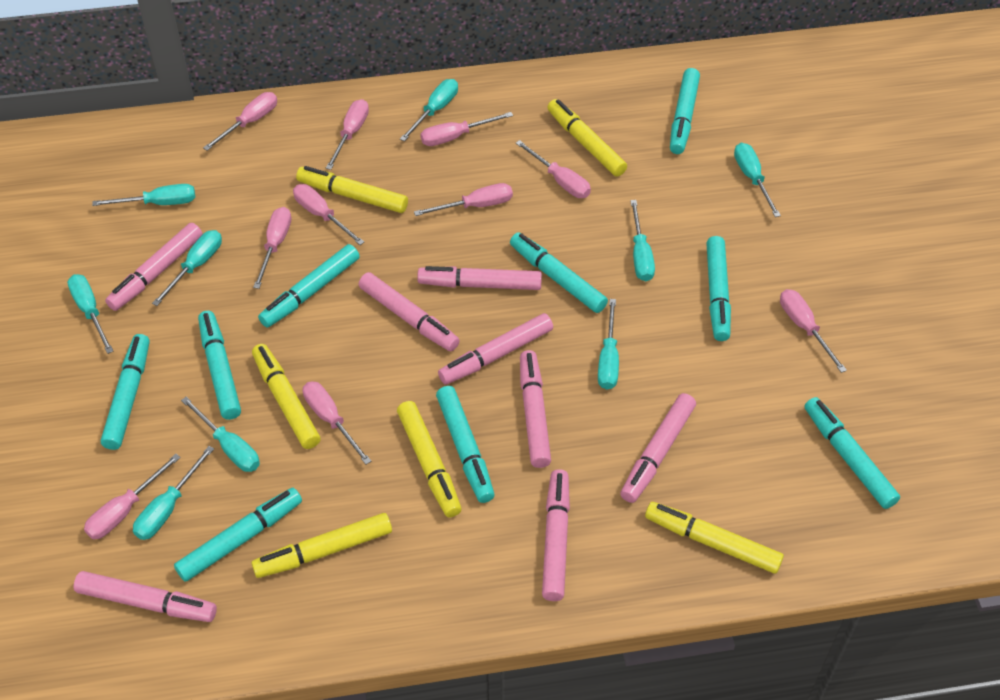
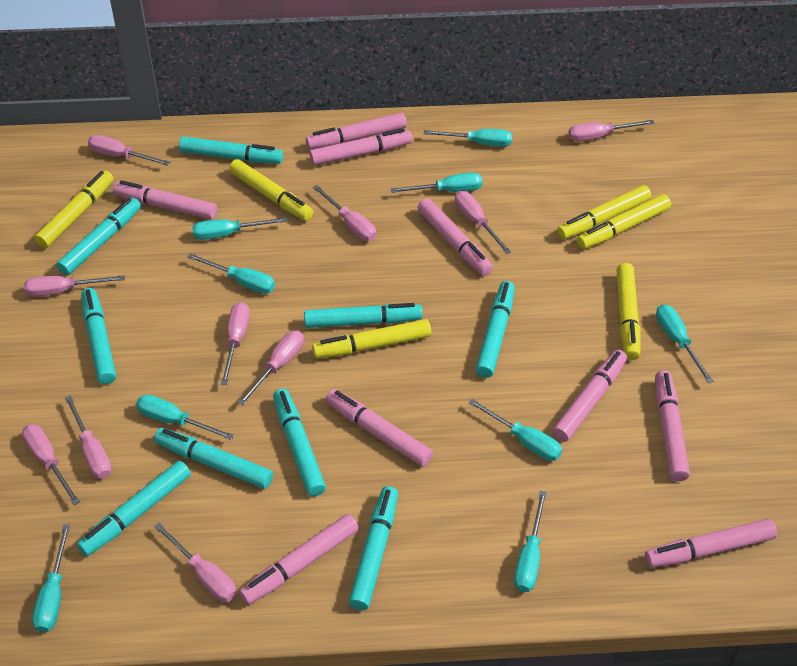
pink marker: 8 -> 9

